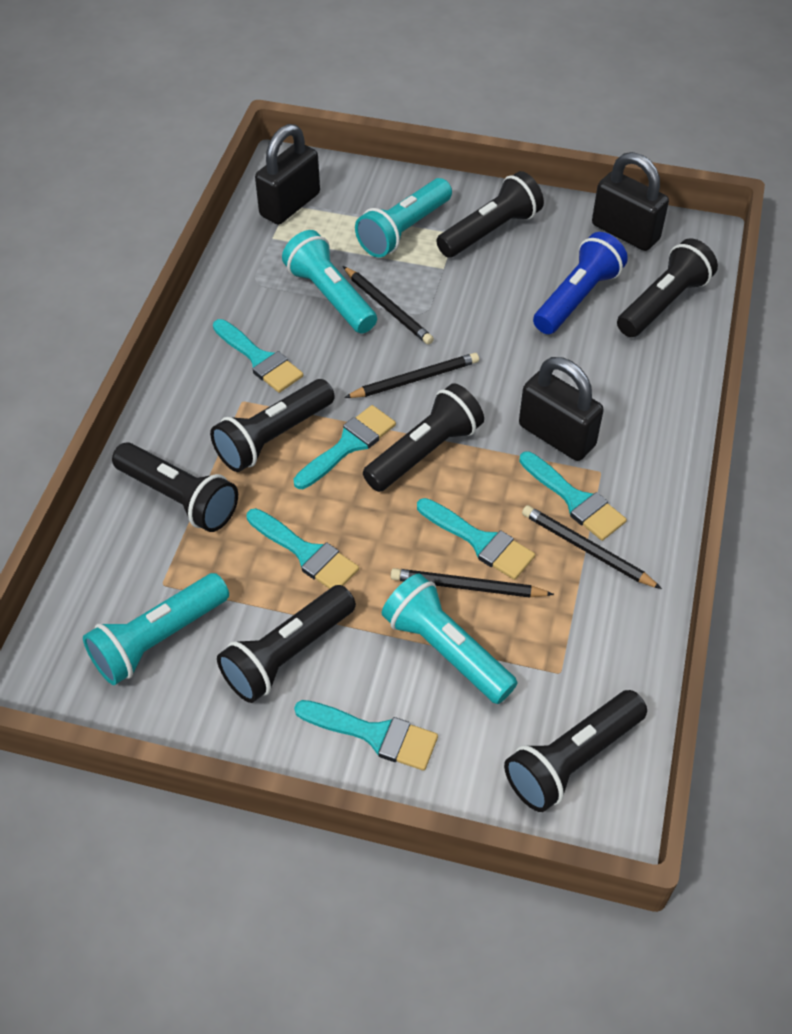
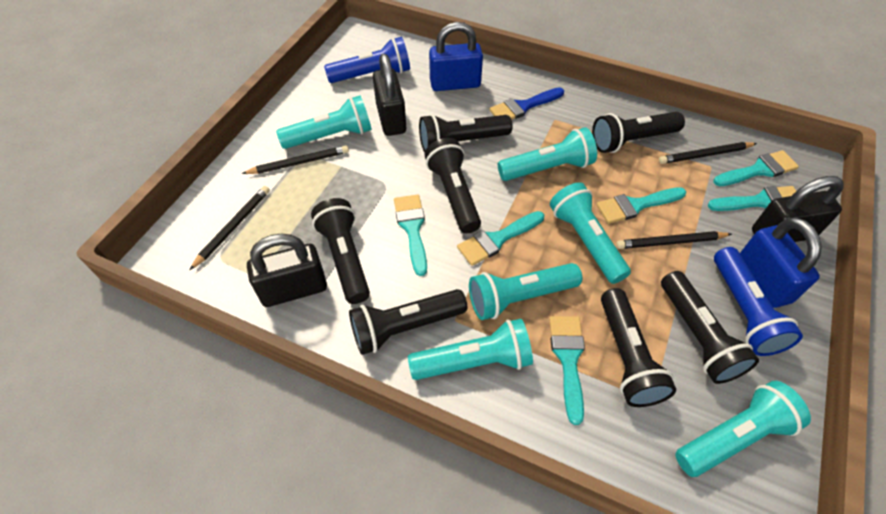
blue brush: 0 -> 1
blue flashlight: 1 -> 2
blue padlock: 0 -> 2
turquoise flashlight: 4 -> 6

